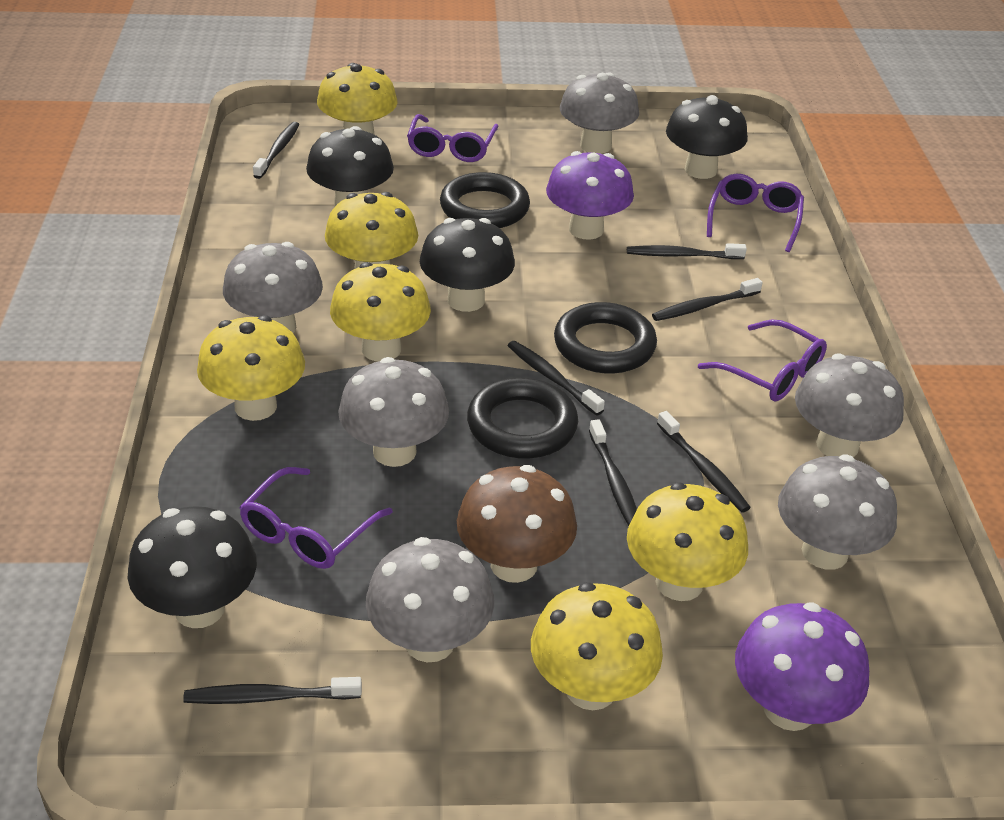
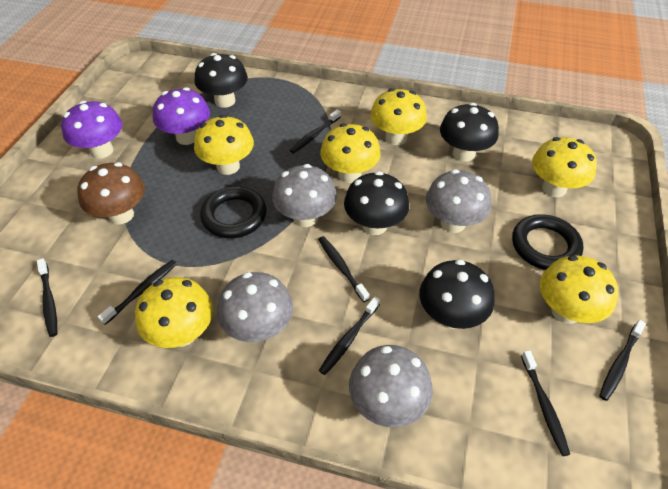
black ring: 3 -> 2
grey mushroom: 6 -> 4
purple glasses: 4 -> 0

